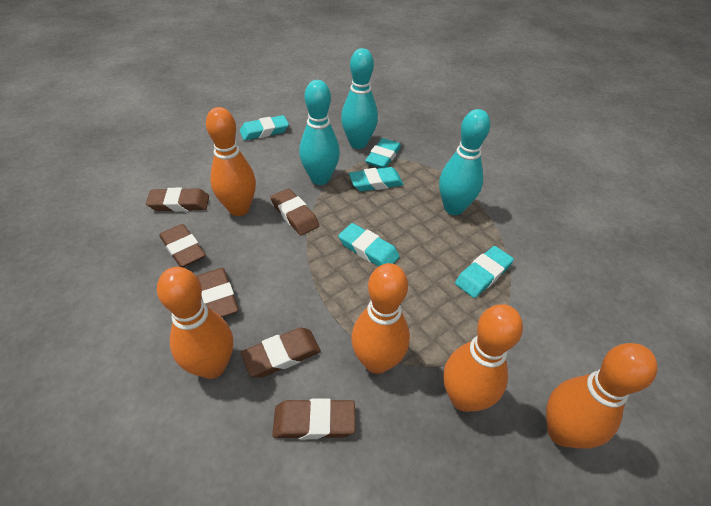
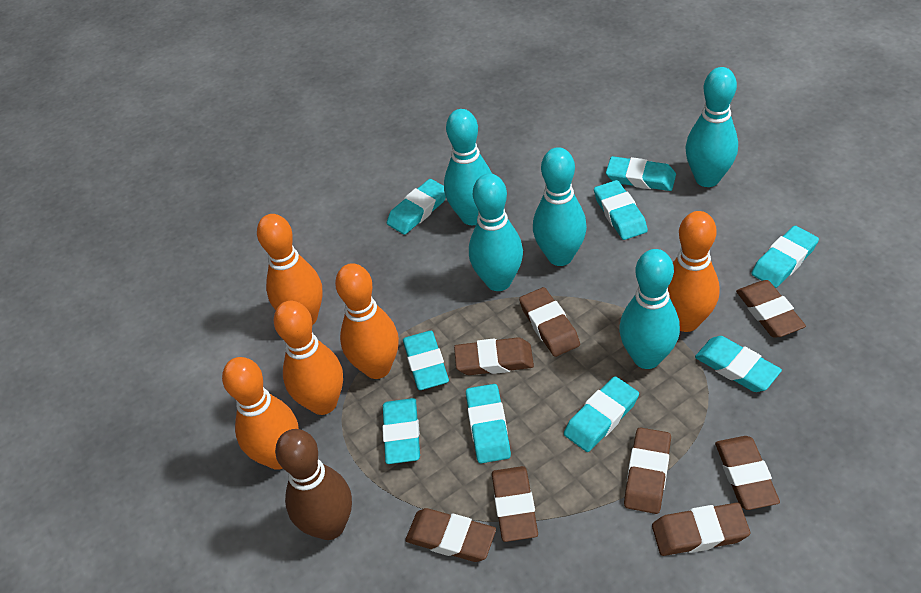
brown bowling pin: 0 -> 1
brown eraser: 6 -> 8
turquoise bowling pin: 3 -> 5
turquoise eraser: 5 -> 9

